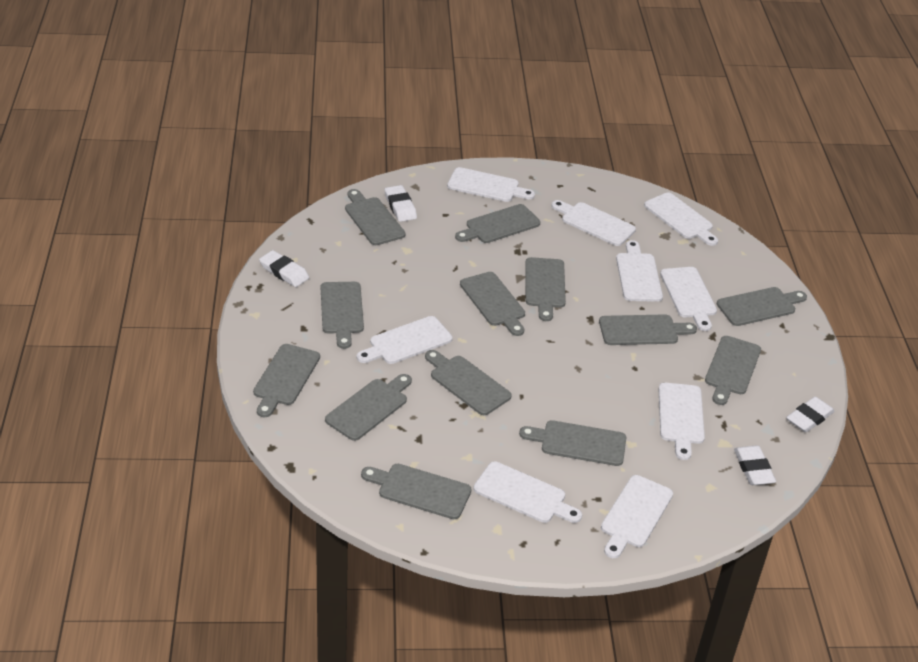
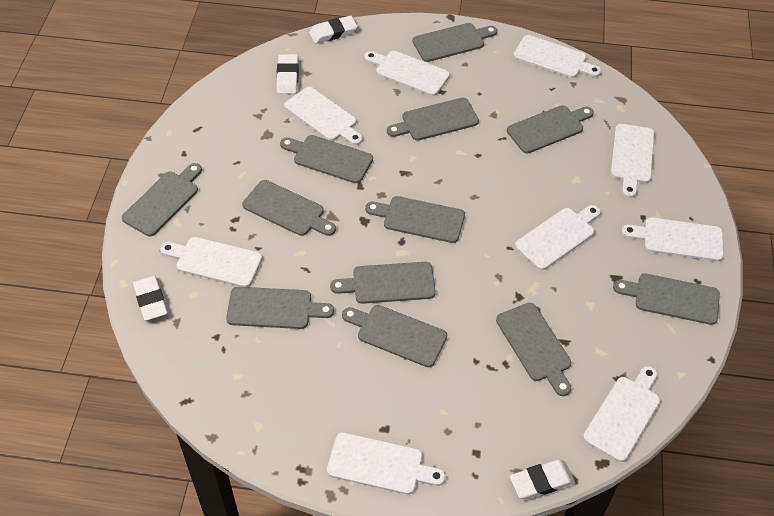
grey cutting board: 13 -> 12

